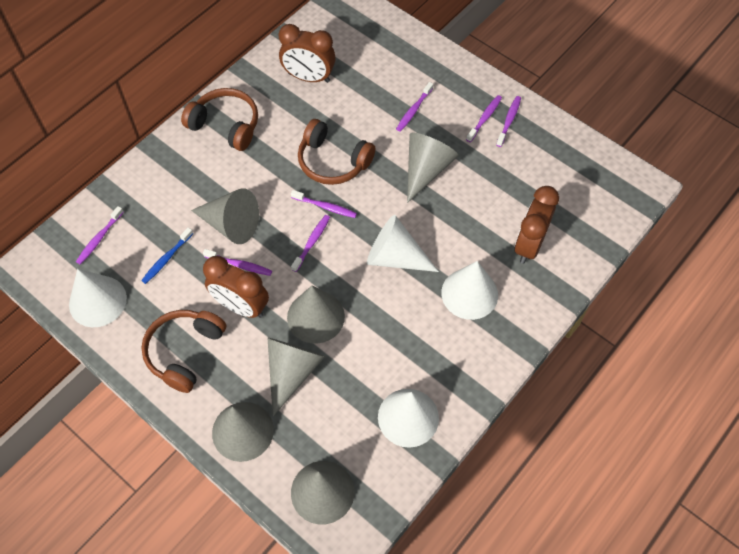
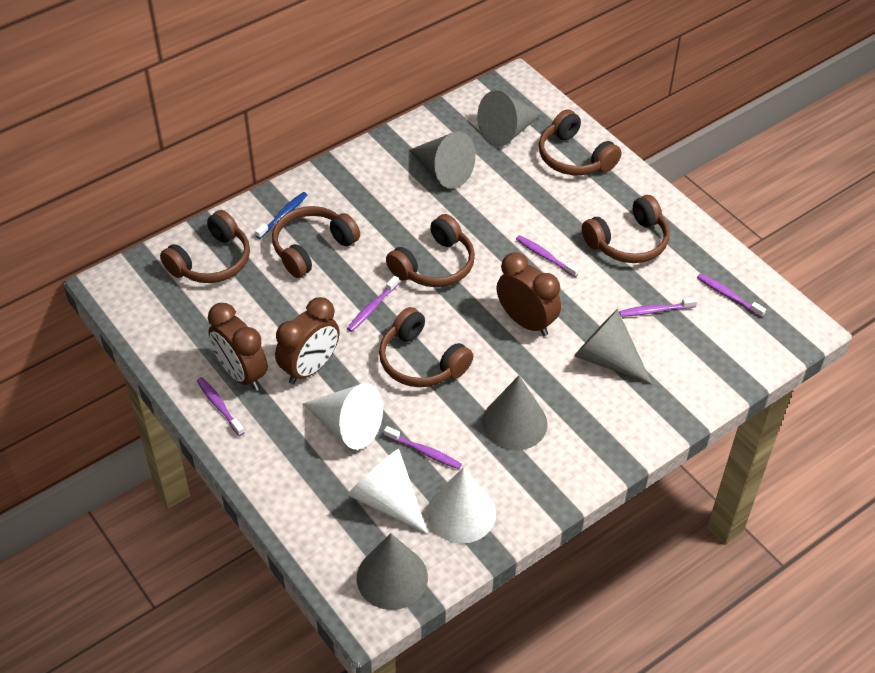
brown headphones: 3 -> 6
grey cone: 6 -> 5
purple toothbrush: 7 -> 6
white cone: 4 -> 3

